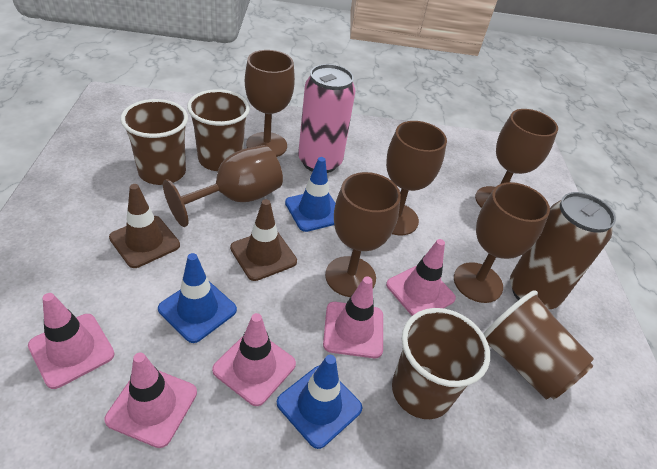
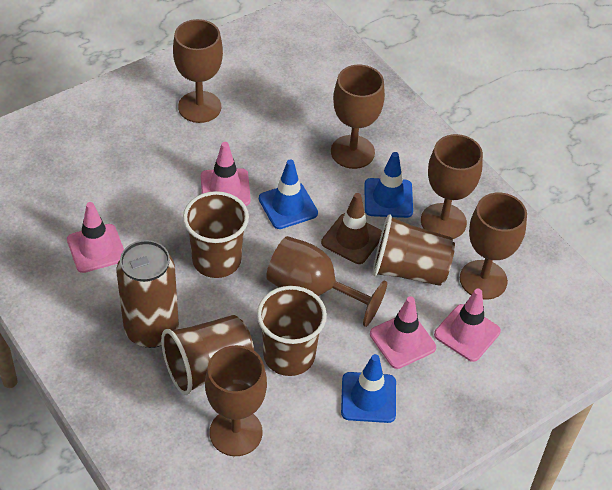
brown traffic cone: 2 -> 1
pink can: 1 -> 0
pink traffic cone: 5 -> 4

